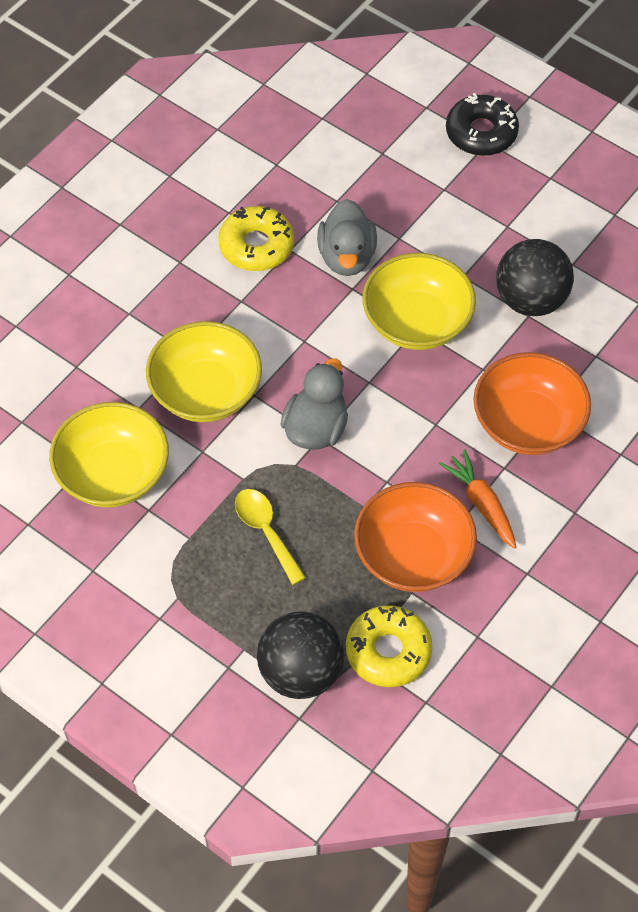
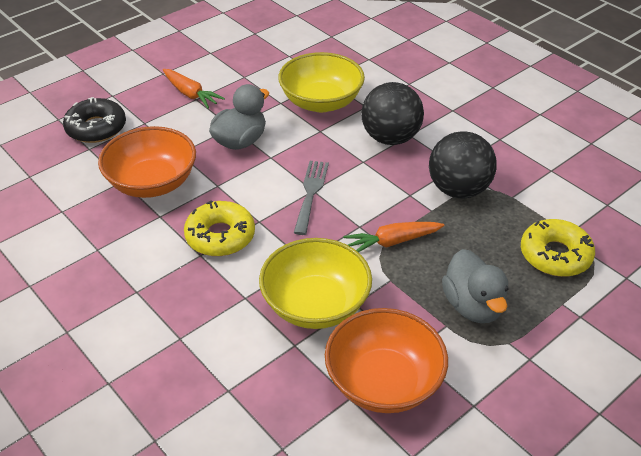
grey fork: 0 -> 1
orange carrot: 1 -> 2
yellow bowl: 3 -> 2
yellow spoon: 1 -> 0

